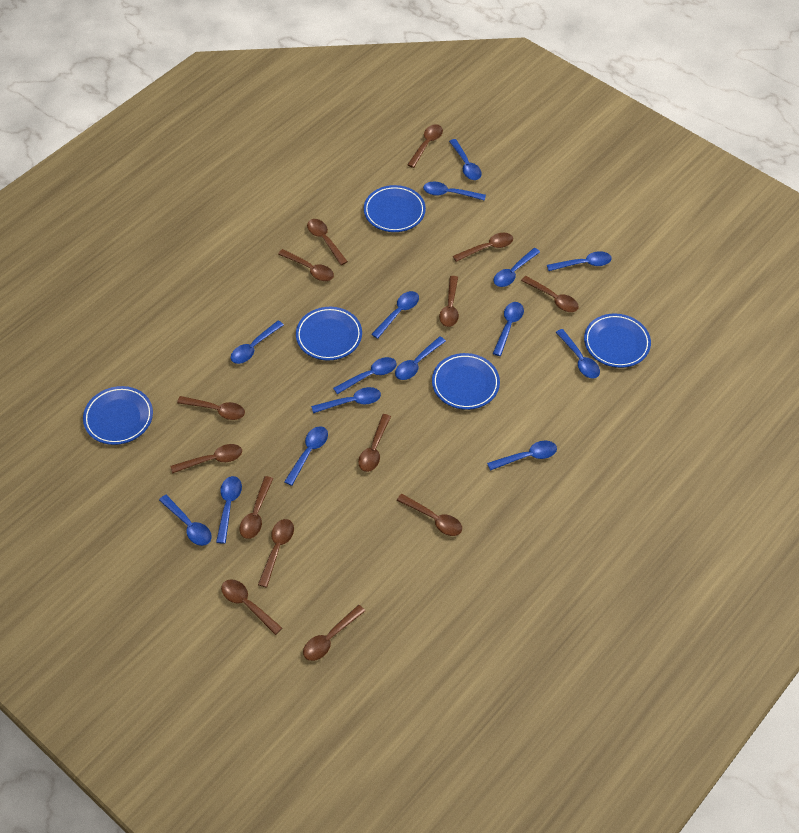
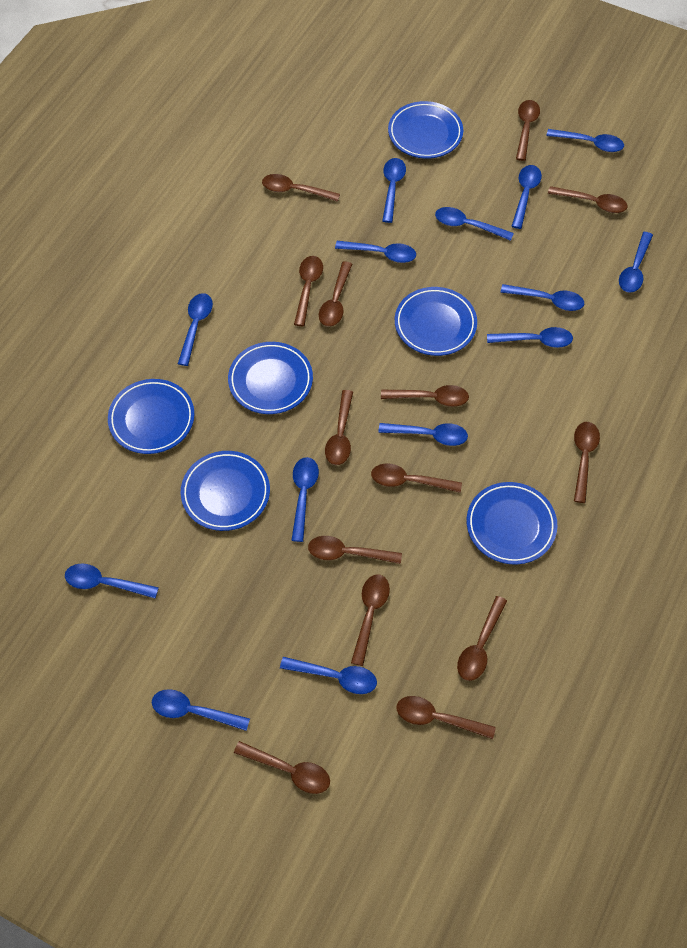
blue plate: 5 -> 6
blue spoon: 15 -> 14

